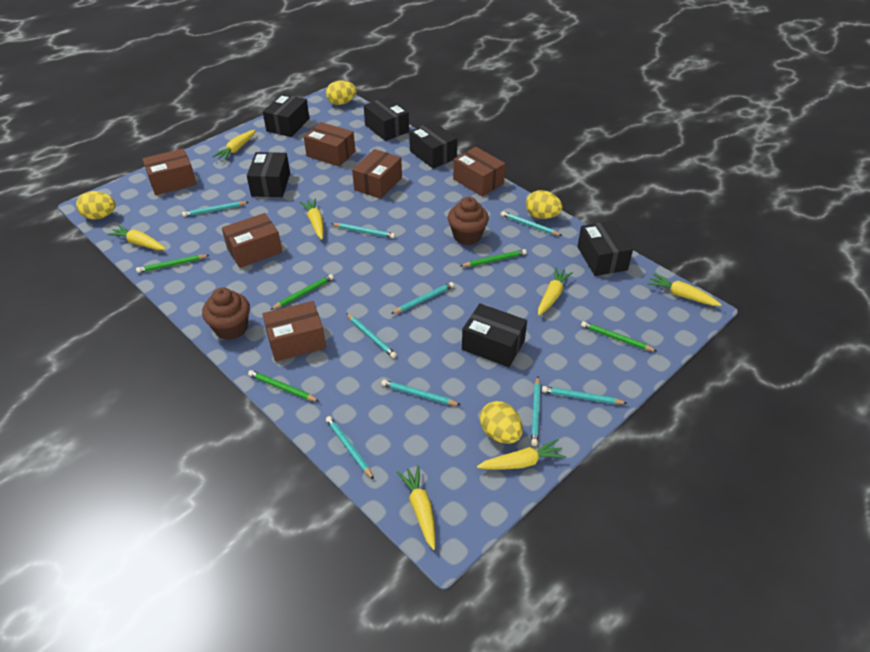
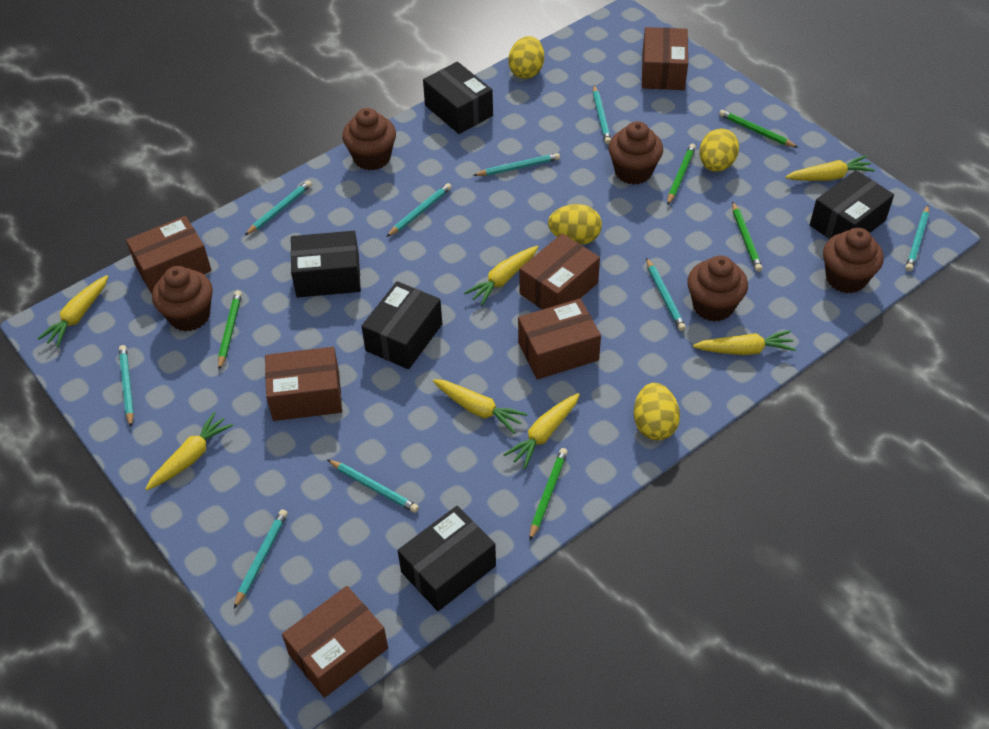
black box: 6 -> 5
brown cupcake: 2 -> 5

